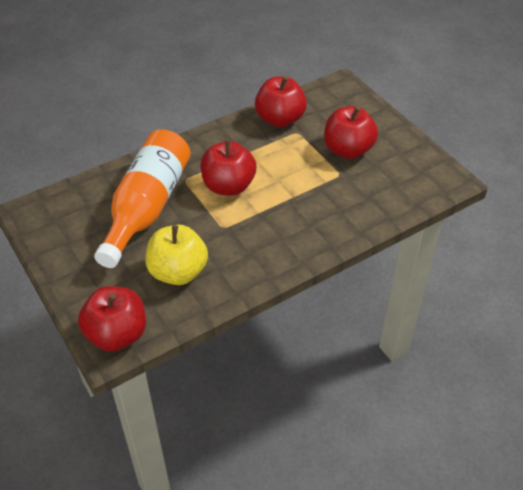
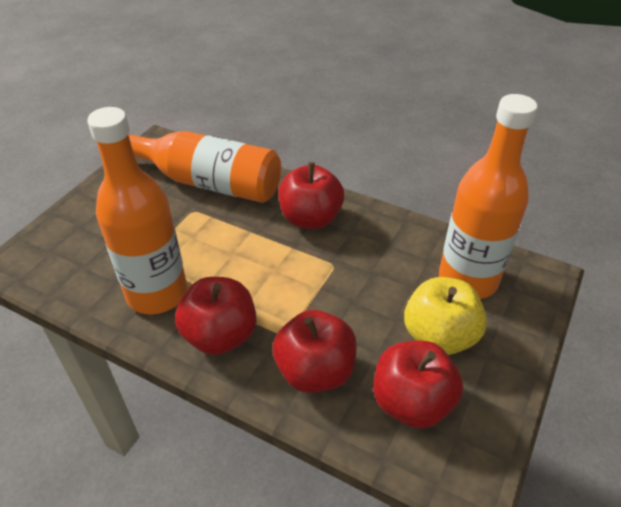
orange bottle: 1 -> 3

